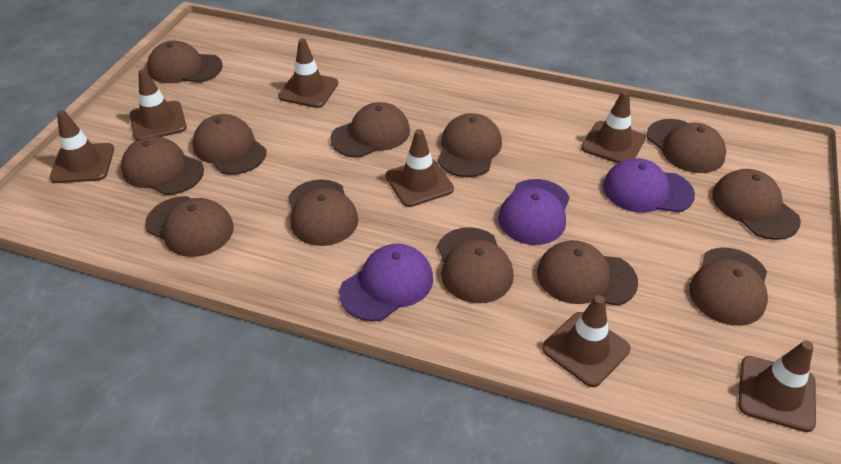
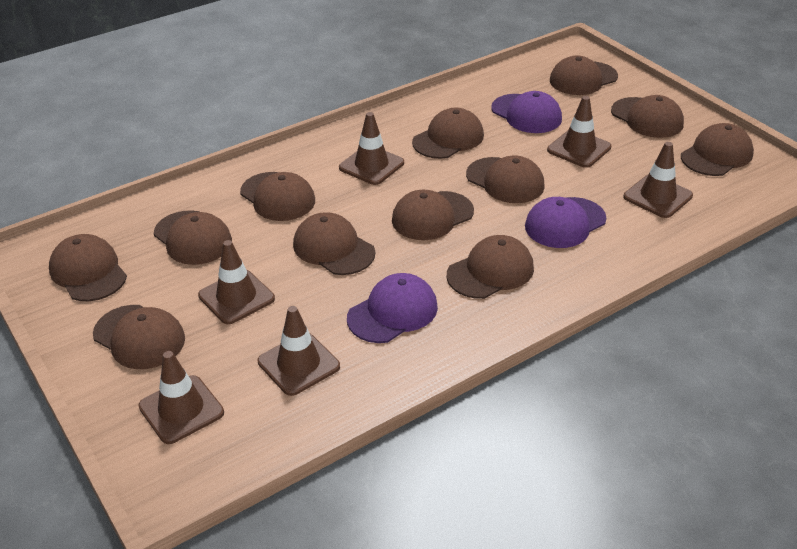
brown traffic cone: 7 -> 6

